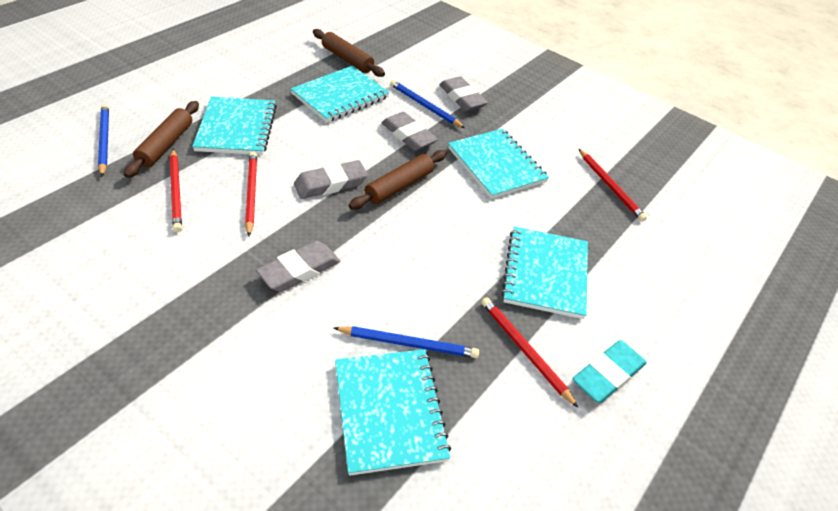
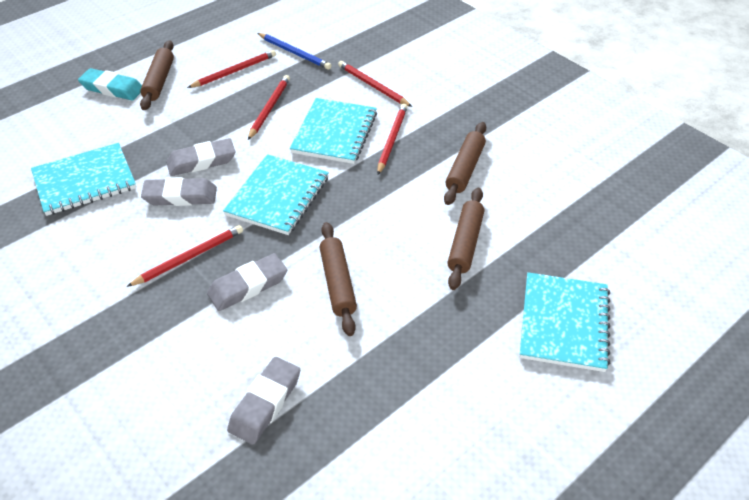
blue pencil: 3 -> 1
brown rolling pin: 3 -> 4
red pencil: 4 -> 5
turquoise notebook: 5 -> 4

